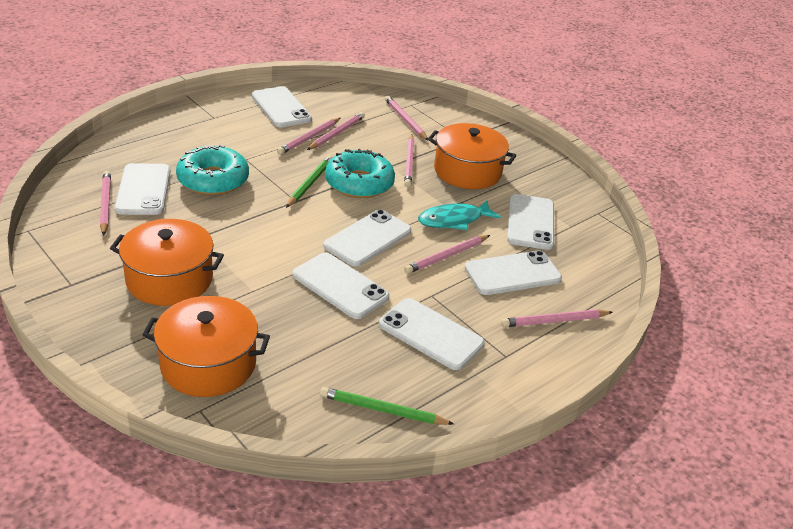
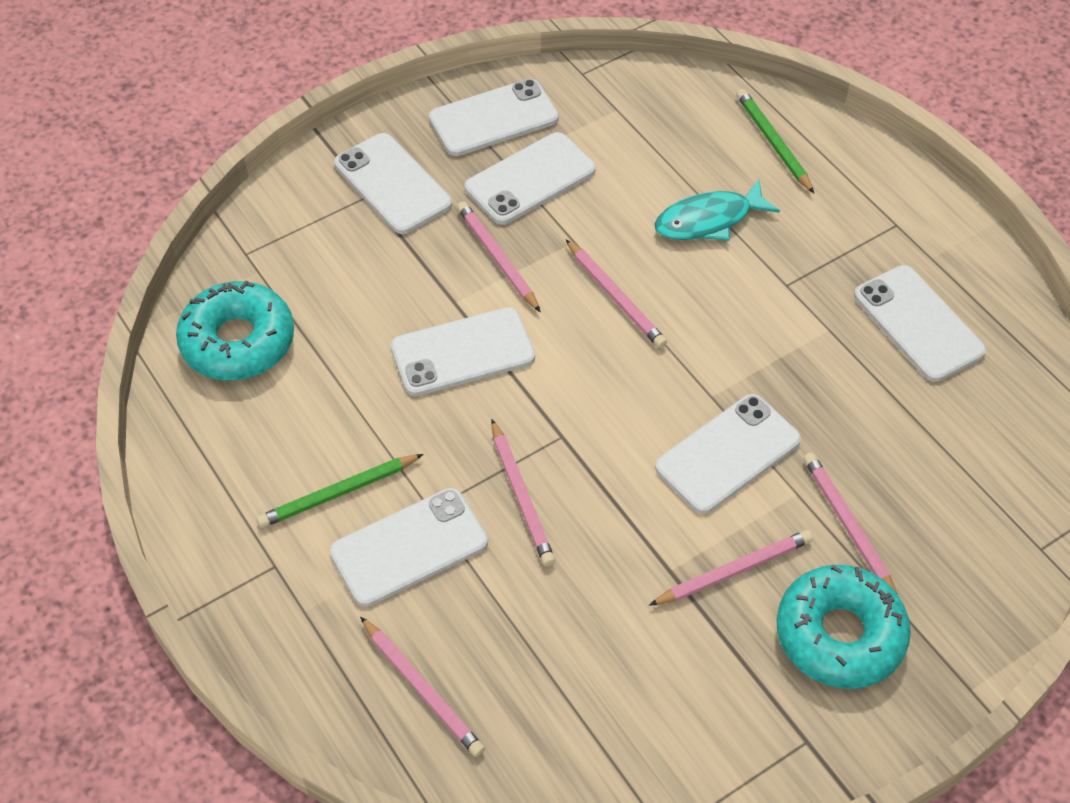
orange pot: 3 -> 0
pink pencil: 7 -> 6

